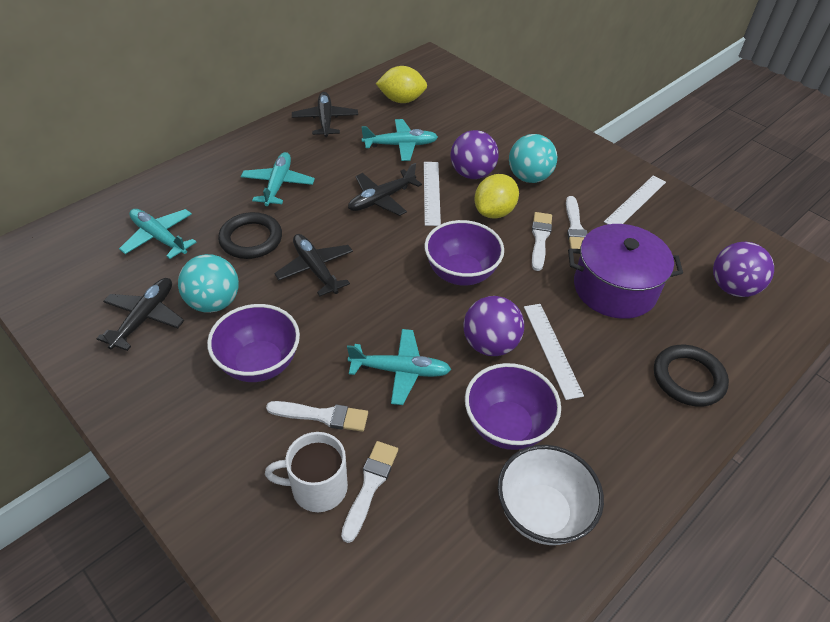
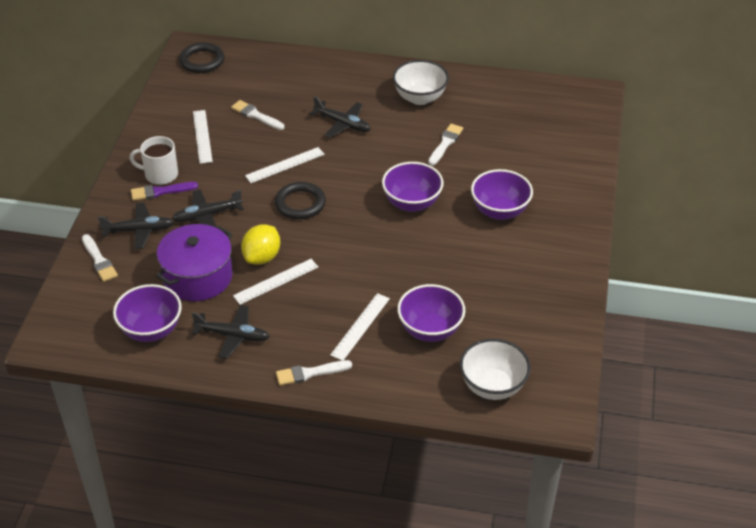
purple ball: 3 -> 0
purple bowl: 3 -> 4
purple brush: 0 -> 1
turquoise ball: 2 -> 0
turquoise plane: 4 -> 0
white bowl: 1 -> 2
white ruler: 3 -> 4
yellow lemon: 2 -> 1

